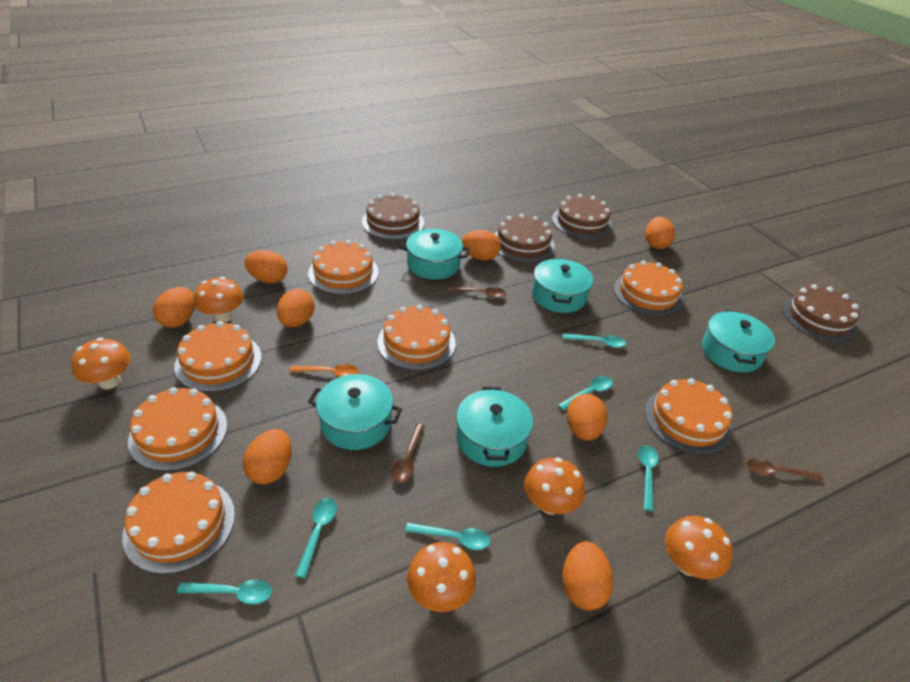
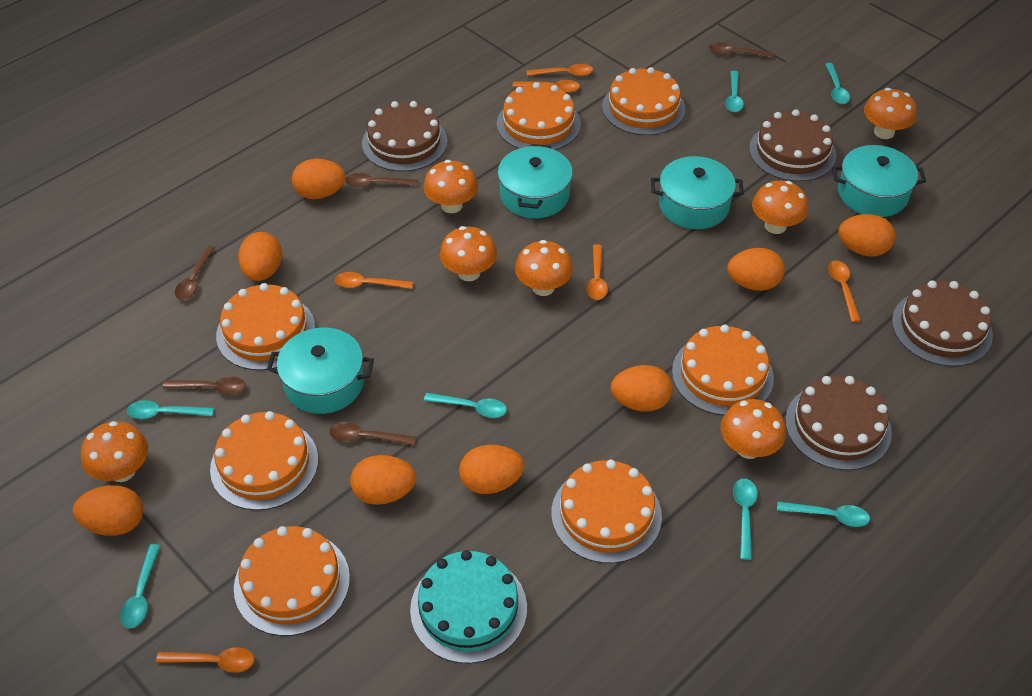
brown spoon: 3 -> 5
orange mushroom: 5 -> 7
orange spoon: 1 -> 6
turquoise cake: 0 -> 1
turquoise pot: 5 -> 4
turquoise spoon: 6 -> 7

